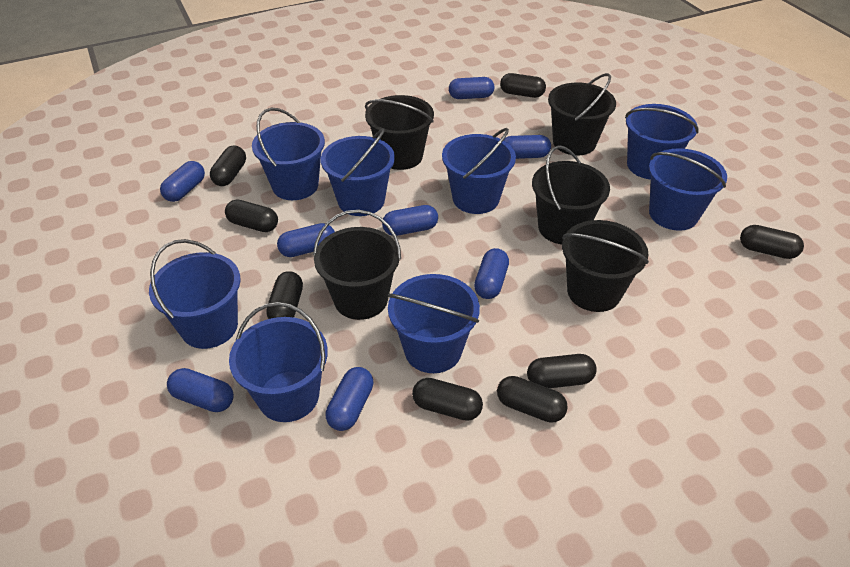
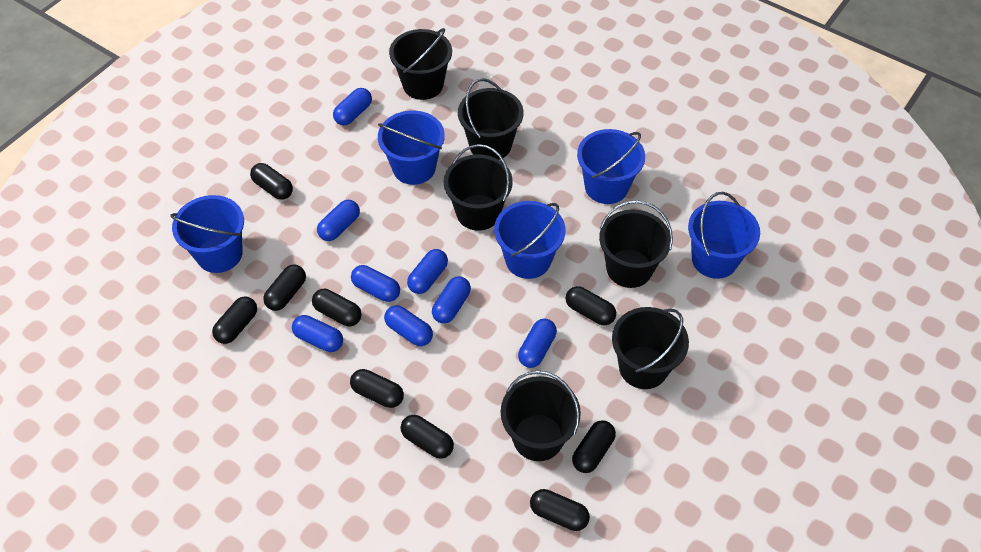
black bucket: 5 -> 6
black capsule: 8 -> 9
blue bucket: 8 -> 5

